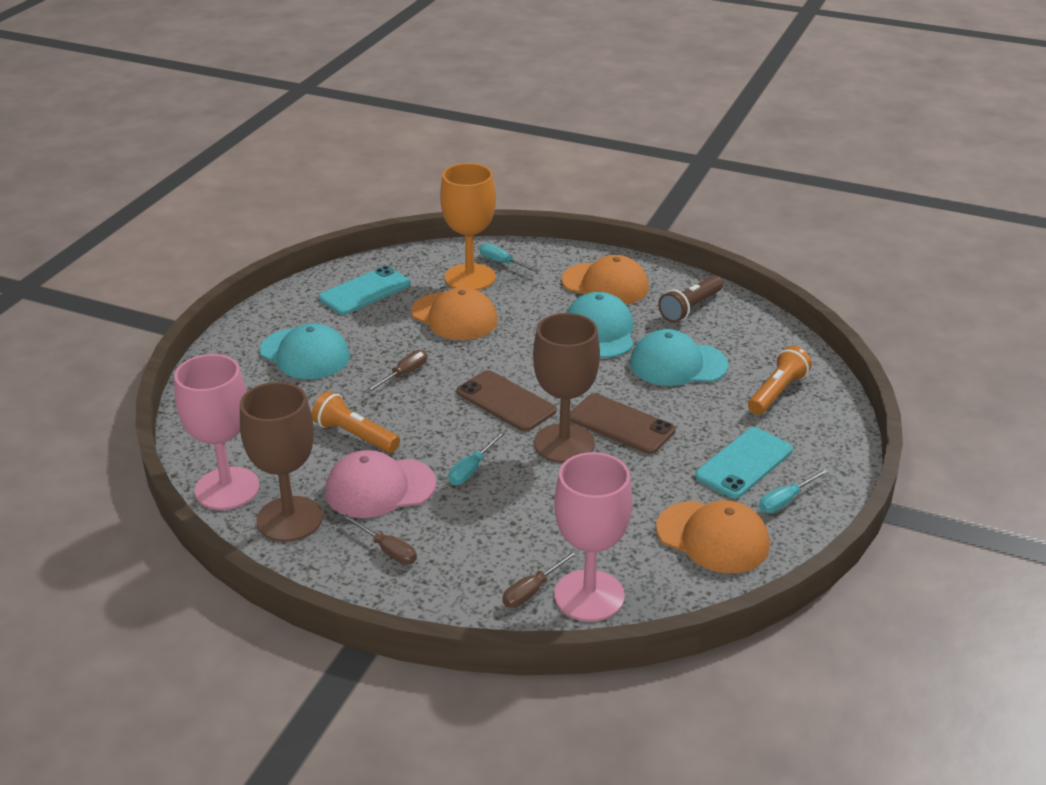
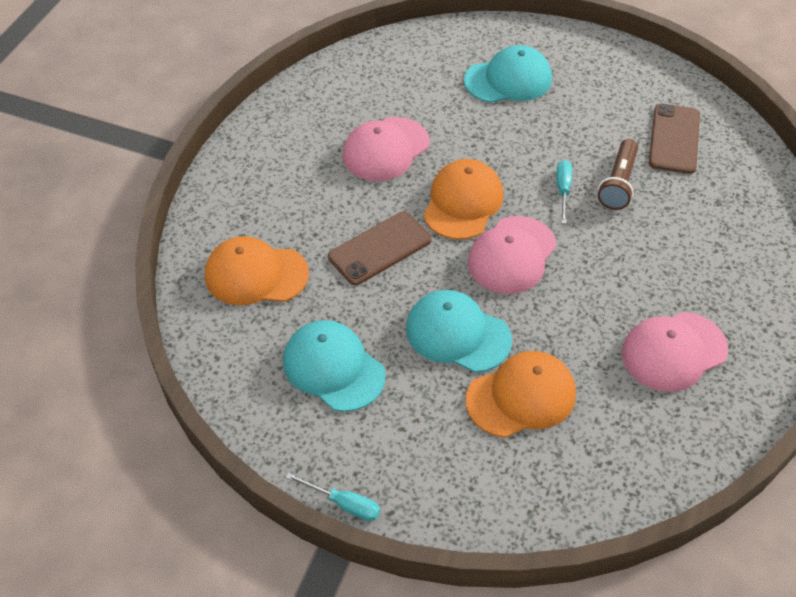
brown goblet: 2 -> 0
brown screwdriver: 3 -> 0
orange flashlight: 2 -> 0
orange goblet: 1 -> 0
pink cap: 1 -> 3
pink goblet: 2 -> 0
turquoise phone: 2 -> 0
turquoise screwdriver: 3 -> 2

